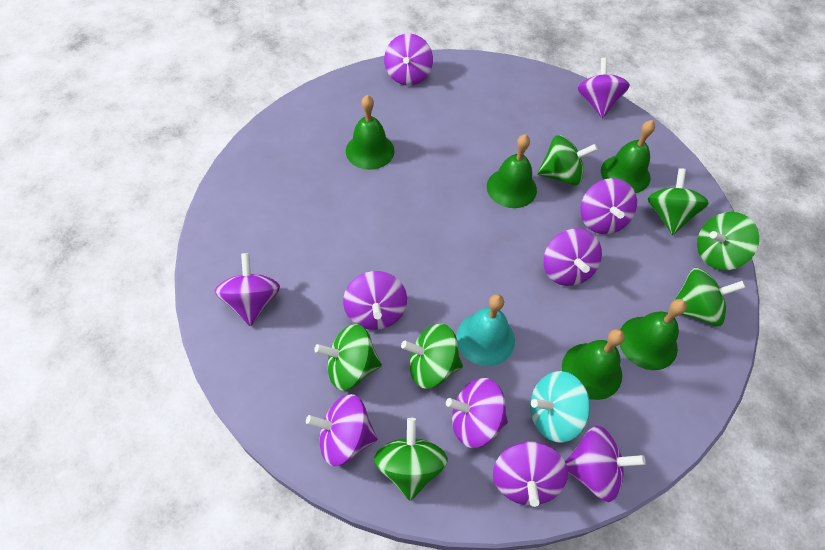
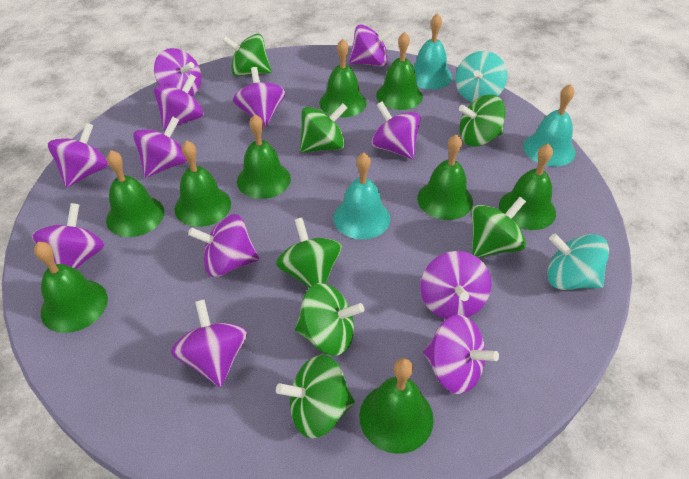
green bell: 5 -> 9
purple spinning top: 10 -> 12
turquoise bell: 1 -> 3
turquoise spinning top: 1 -> 2

